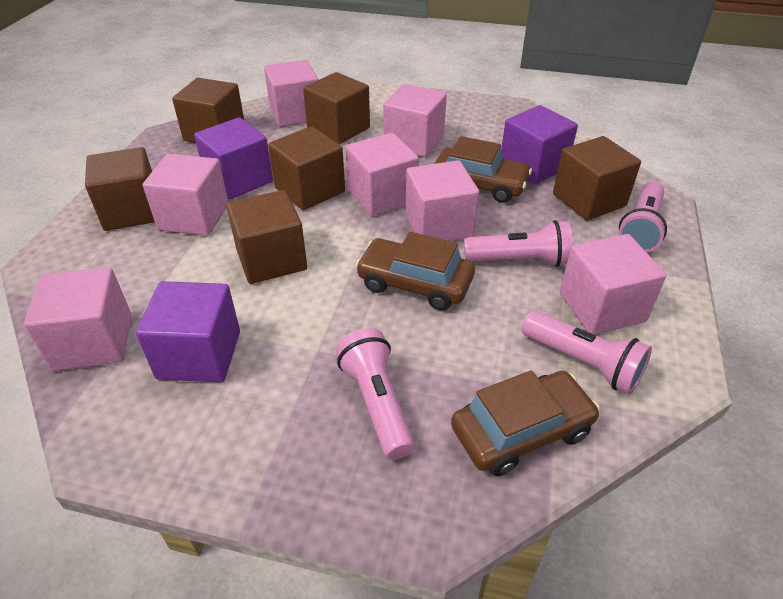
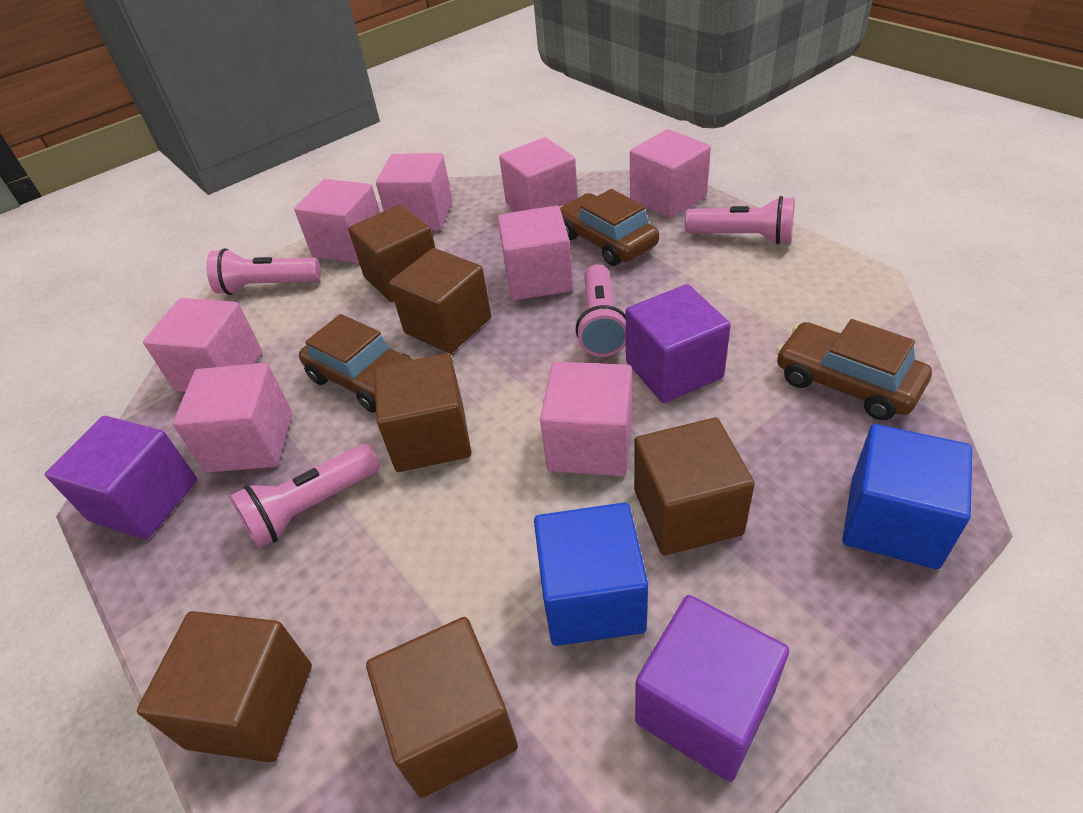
blue cube: 0 -> 2
pink cube: 7 -> 8

